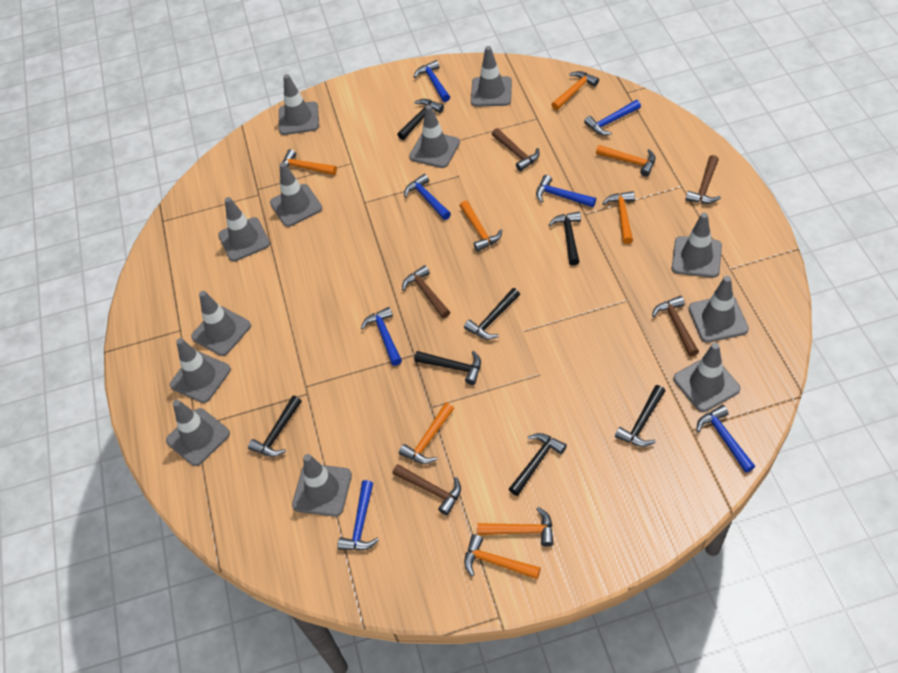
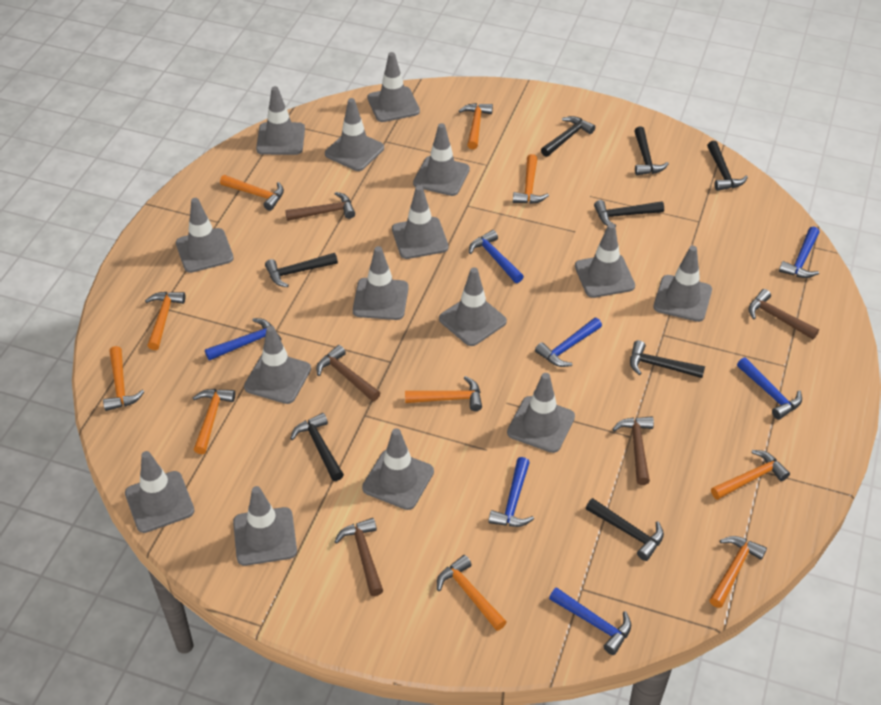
black hammer: 7 -> 8
grey traffic cone: 12 -> 15
orange hammer: 8 -> 10

